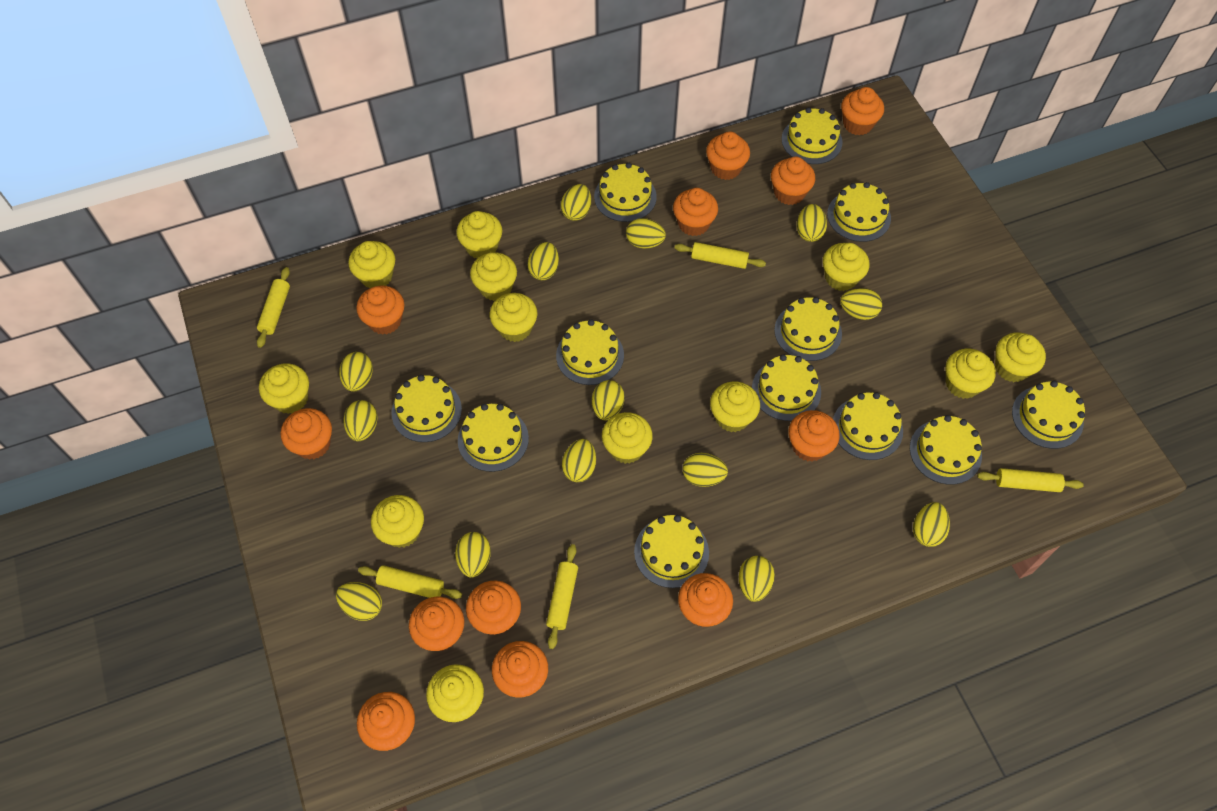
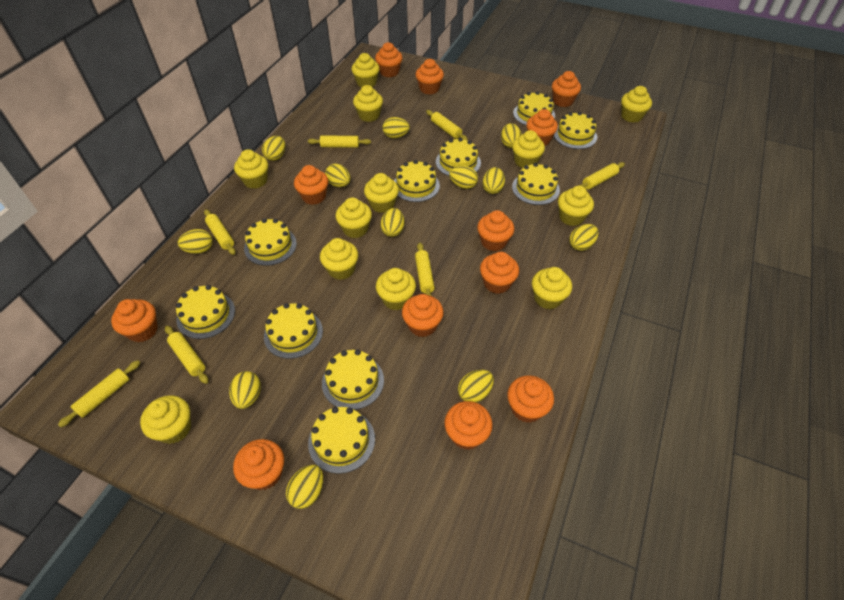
yellow cake: 12 -> 10
yellow egg: 14 -> 12
yellow rolling pin: 5 -> 7

